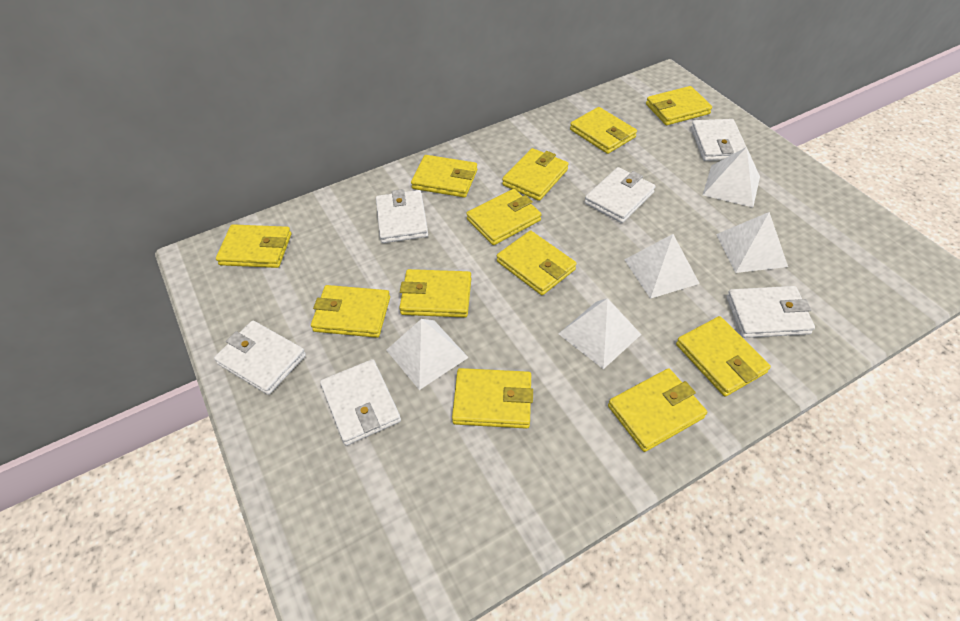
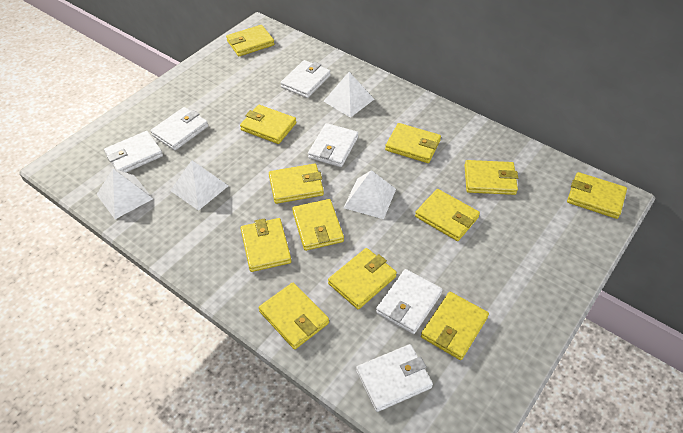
white pyramid: 5 -> 4

